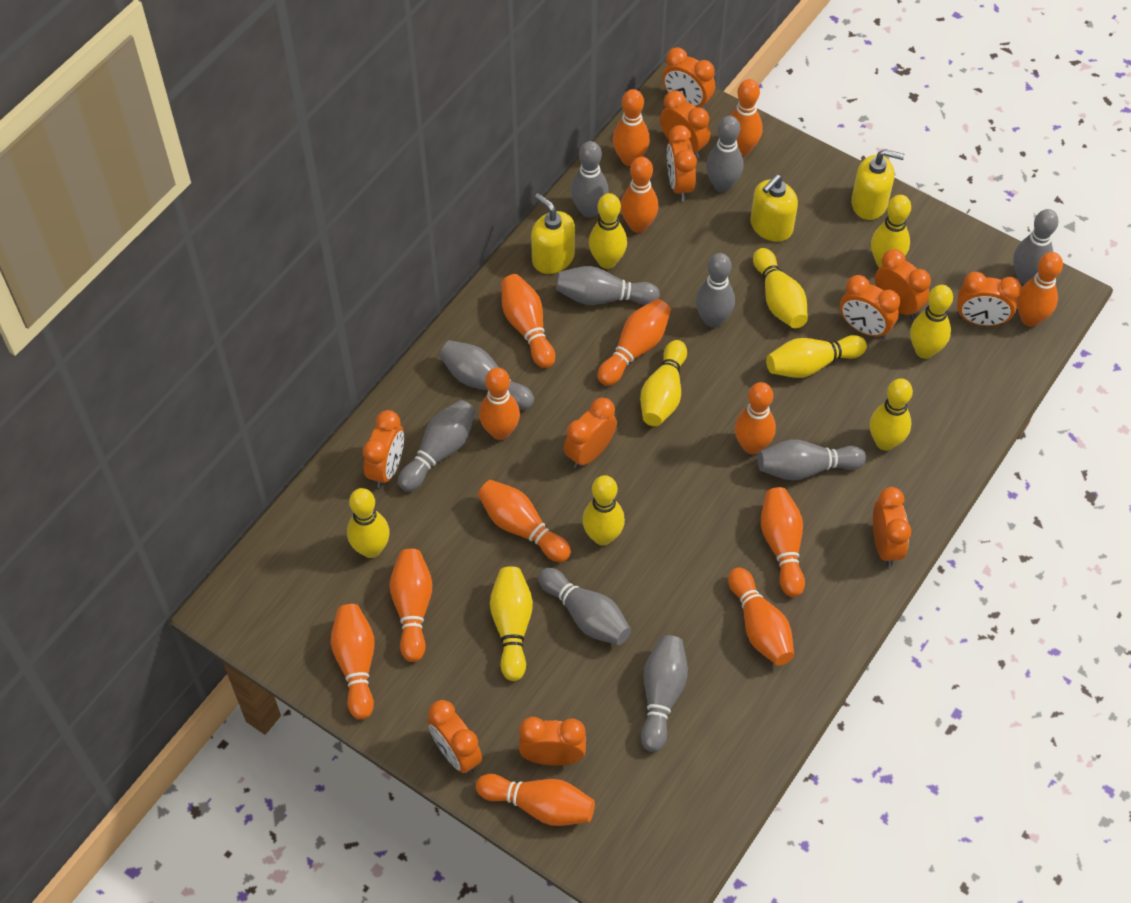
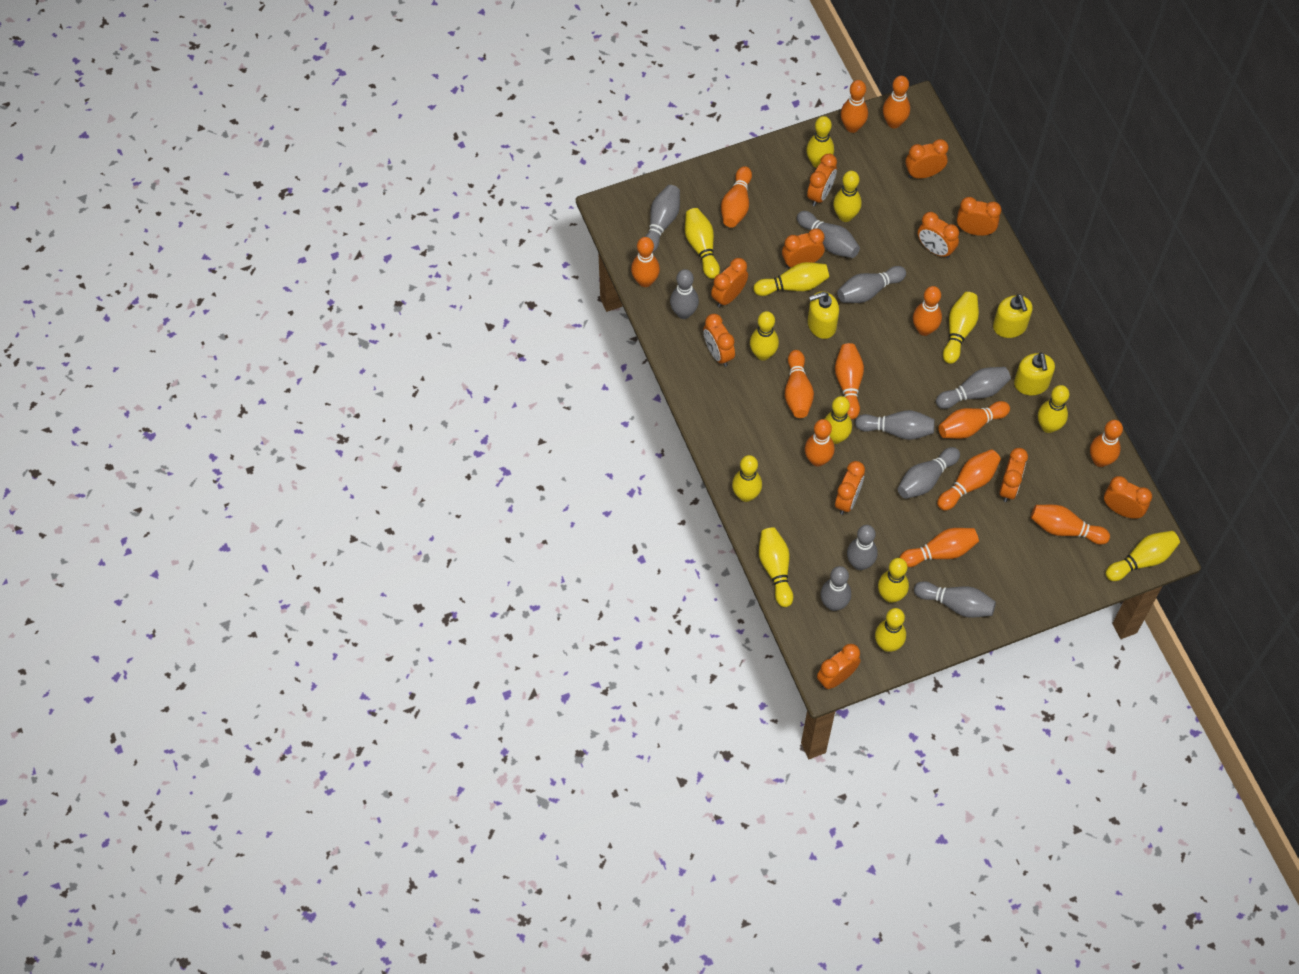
orange bowling pin: 14 -> 13
yellow bowling pin: 10 -> 13

